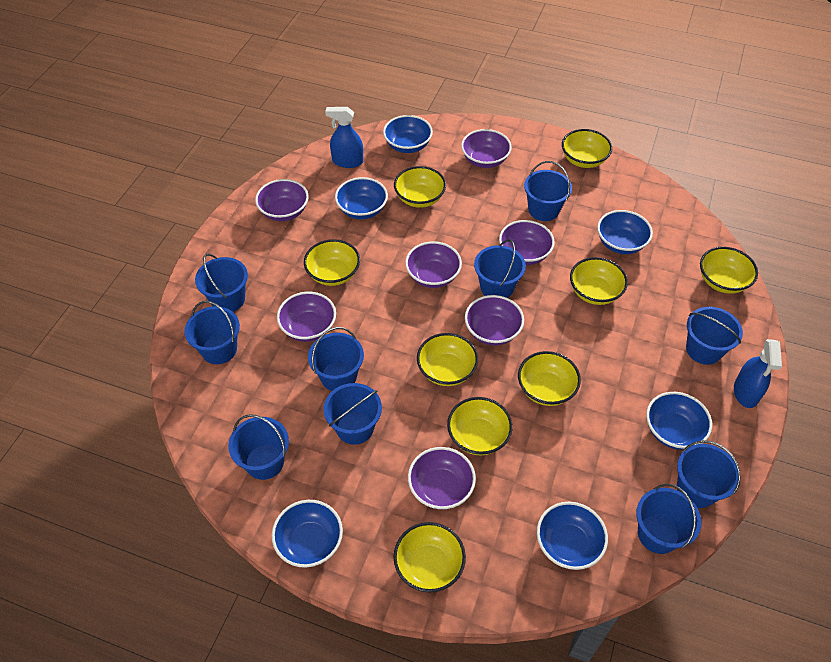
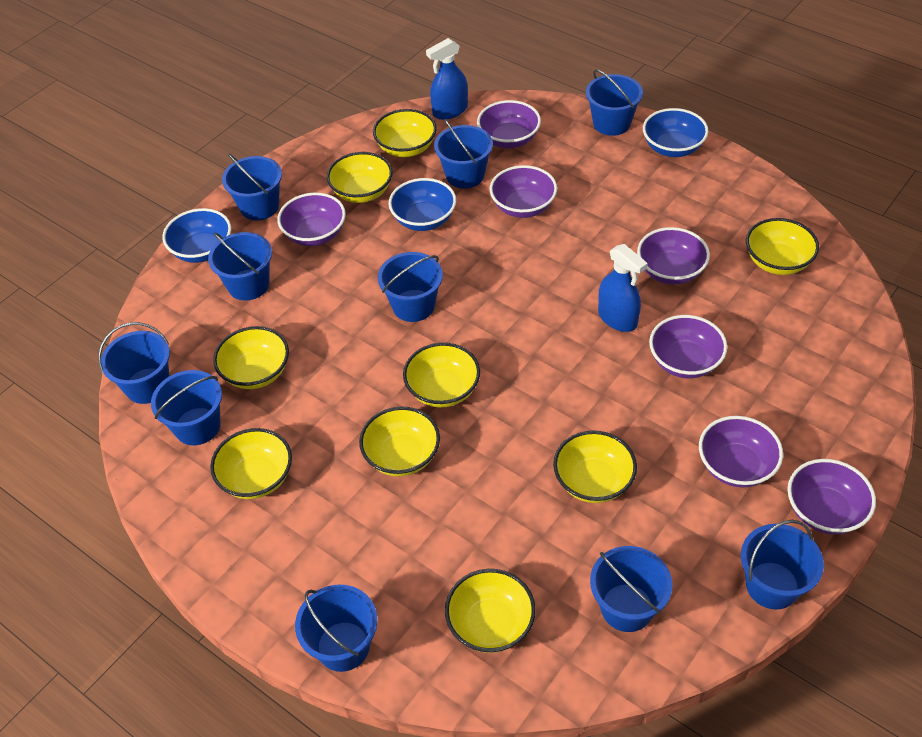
blue bowl: 6 -> 3

